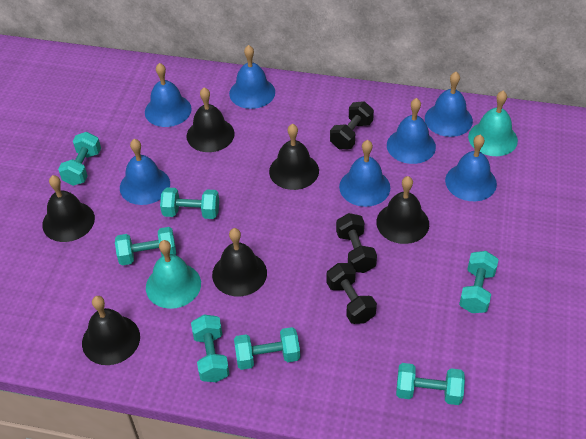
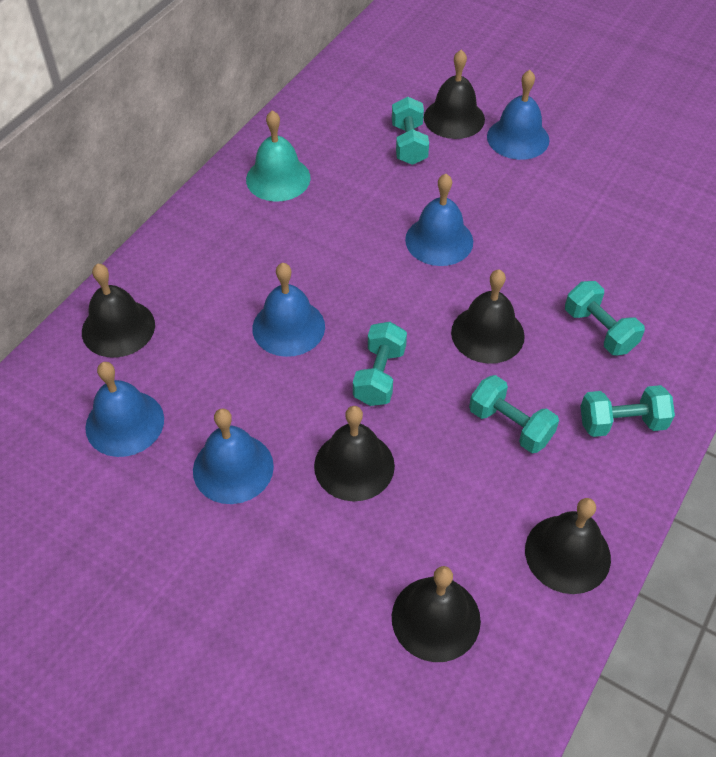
black dumbbell: 3 -> 0
blue bell: 7 -> 5
turquoise bell: 2 -> 1
turquoise dumbbell: 7 -> 5

